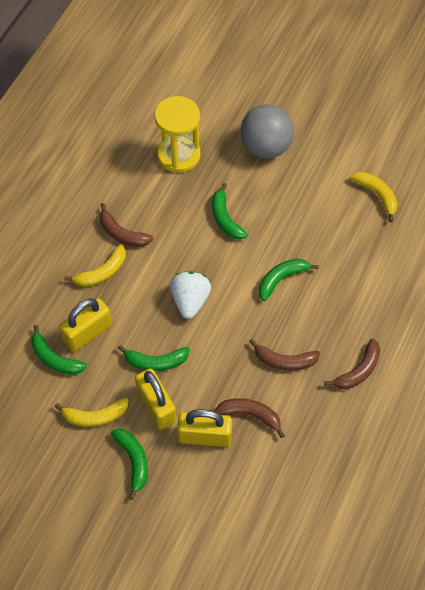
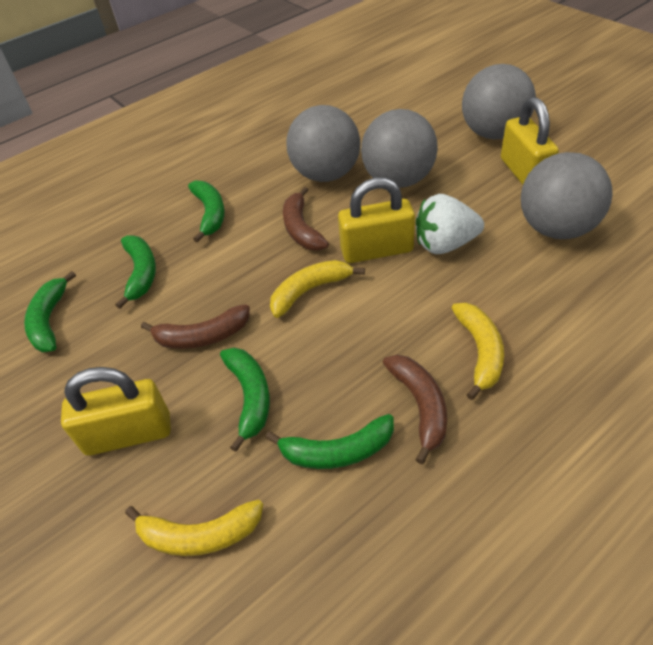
brown banana: 4 -> 3
grey ball: 1 -> 4
yellow hourglass: 1 -> 0

